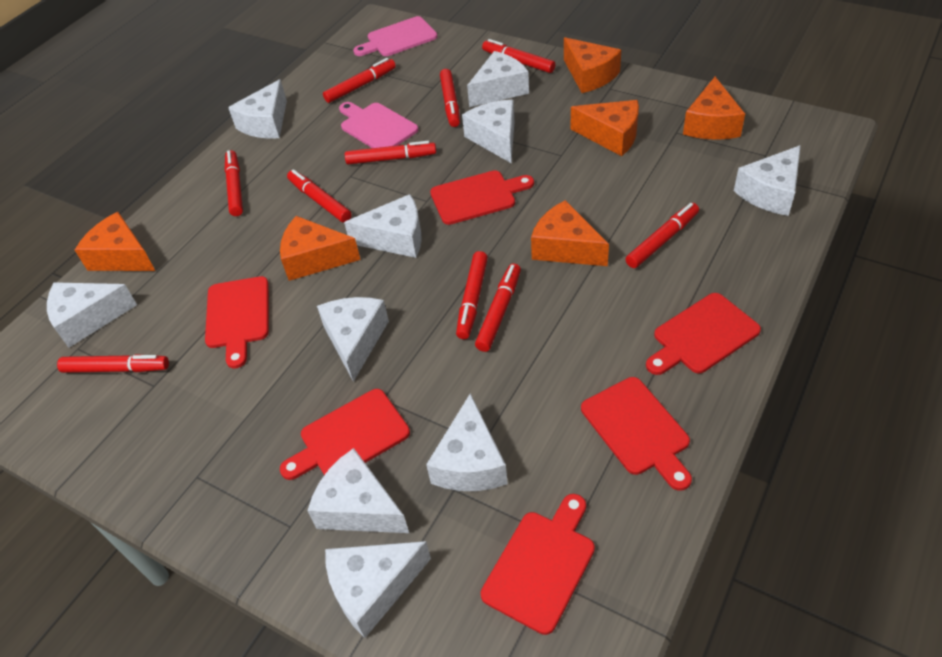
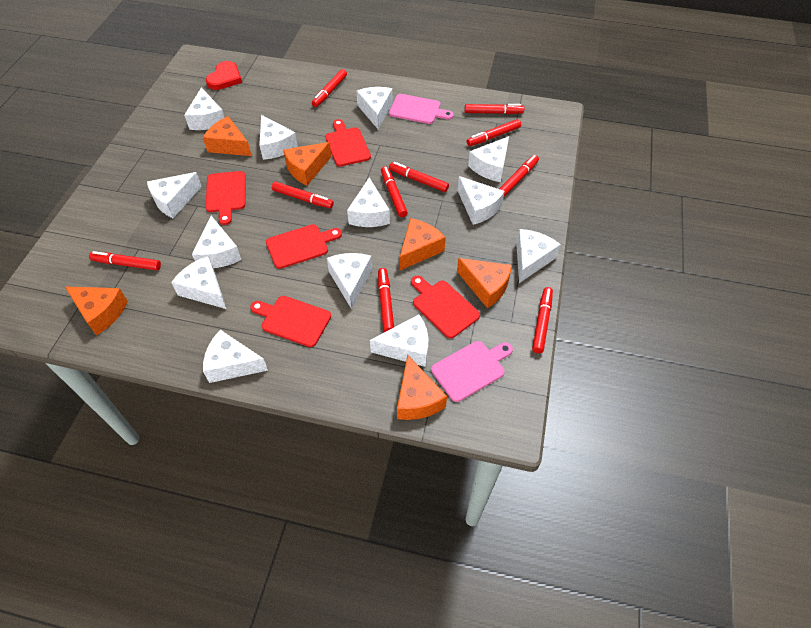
red cutting board: 6 -> 5
red heart: 0 -> 1
white cheese: 10 -> 13

